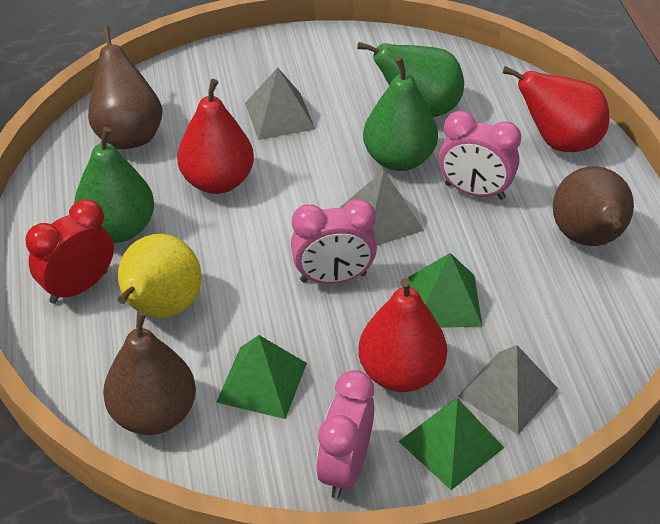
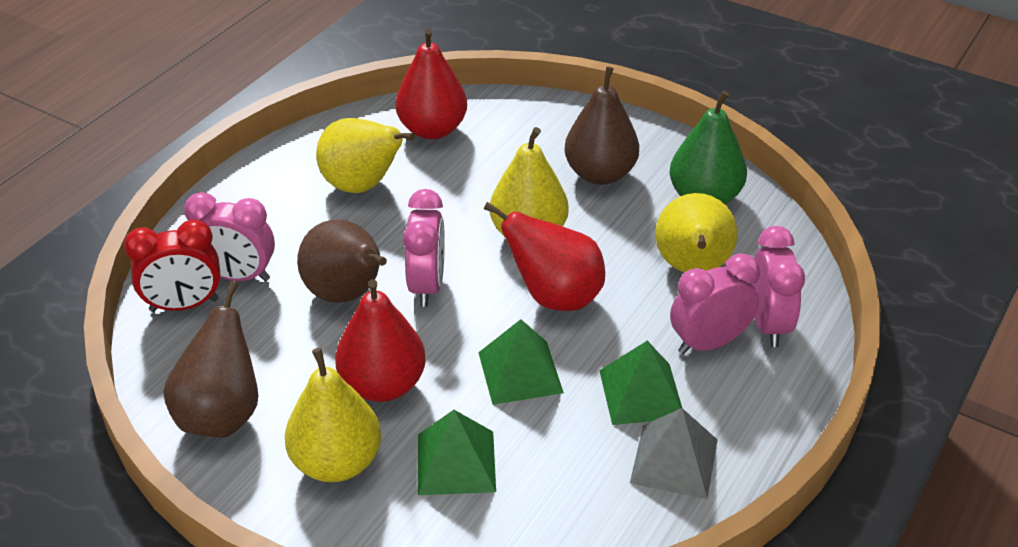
green pear: 3 -> 1
grey pyramid: 3 -> 1
pink clock: 3 -> 4
yellow pear: 1 -> 4

